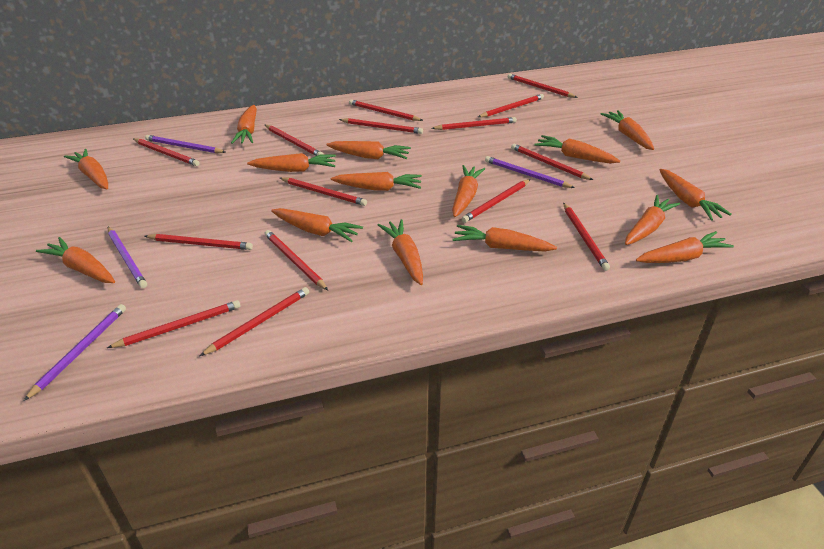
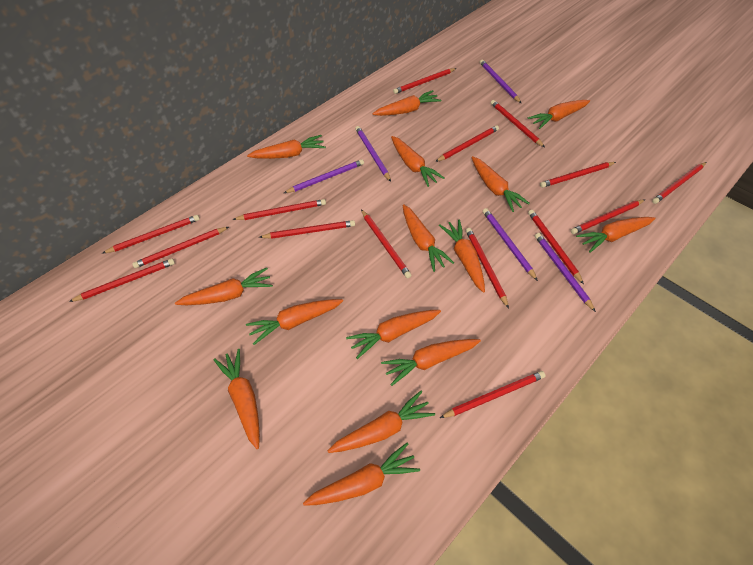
purple pencil: 4 -> 5

